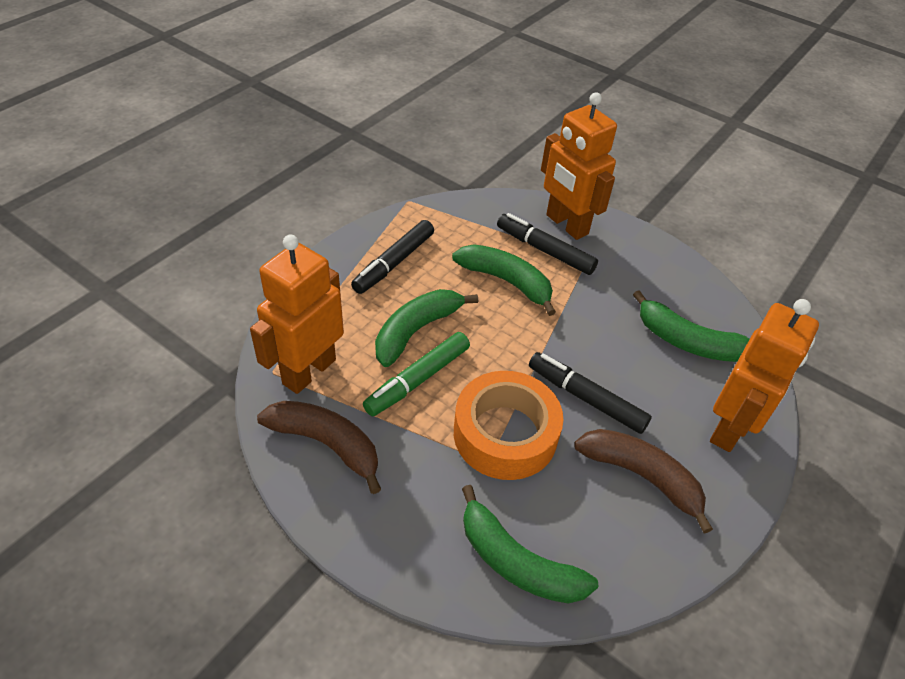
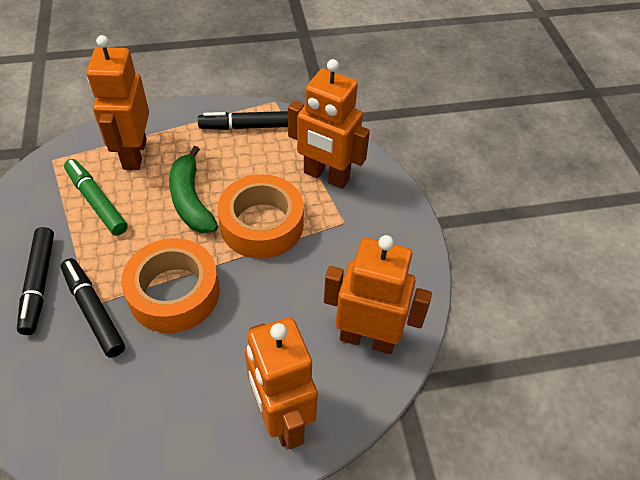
brown banana: 2 -> 0
green banana: 4 -> 1
orange robot: 3 -> 4
orange tape: 1 -> 2

